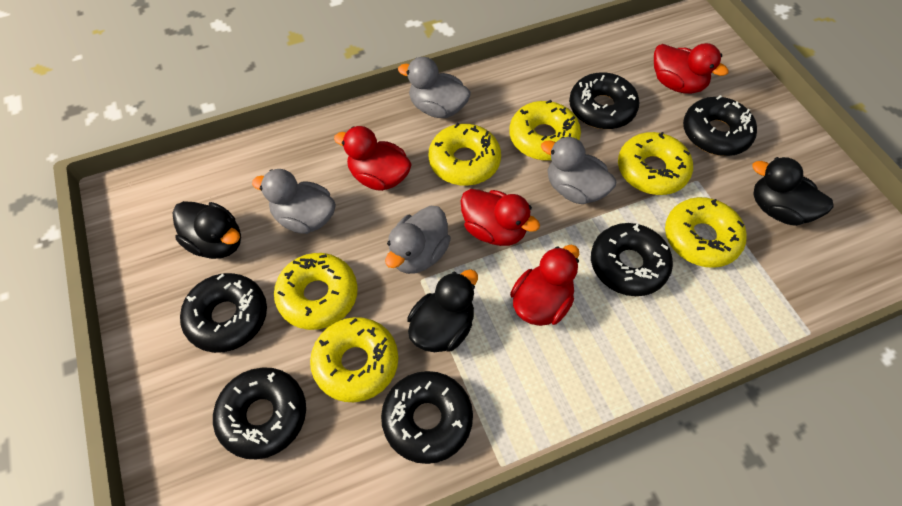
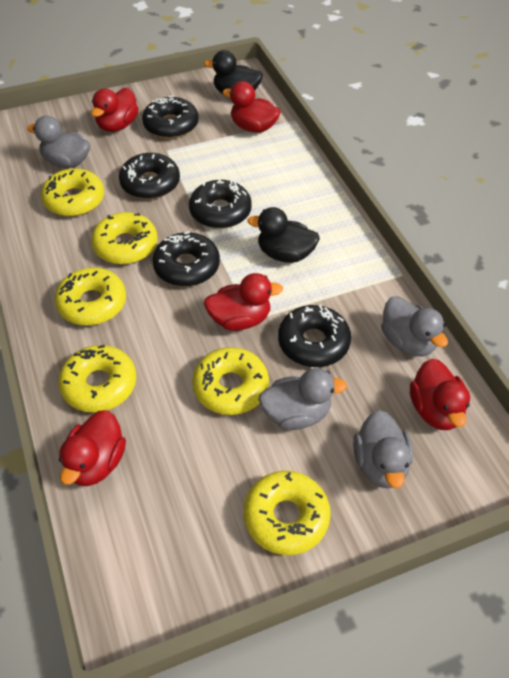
black donut: 6 -> 5
black duck: 3 -> 2
red duck: 4 -> 5

